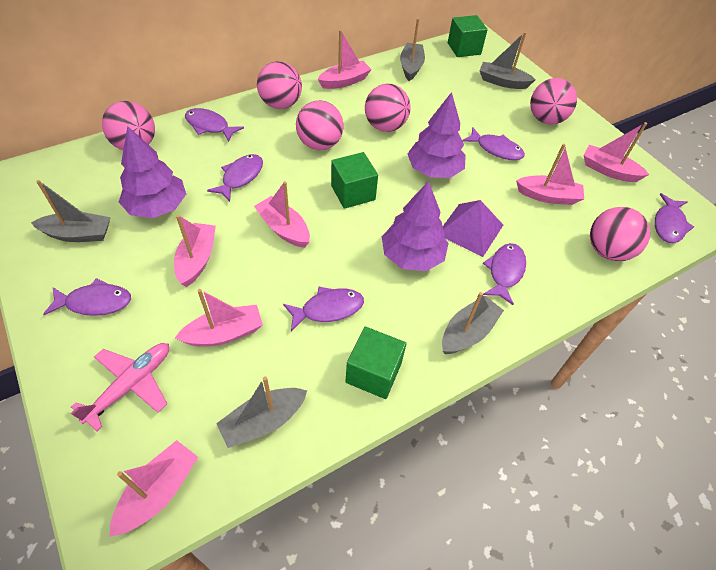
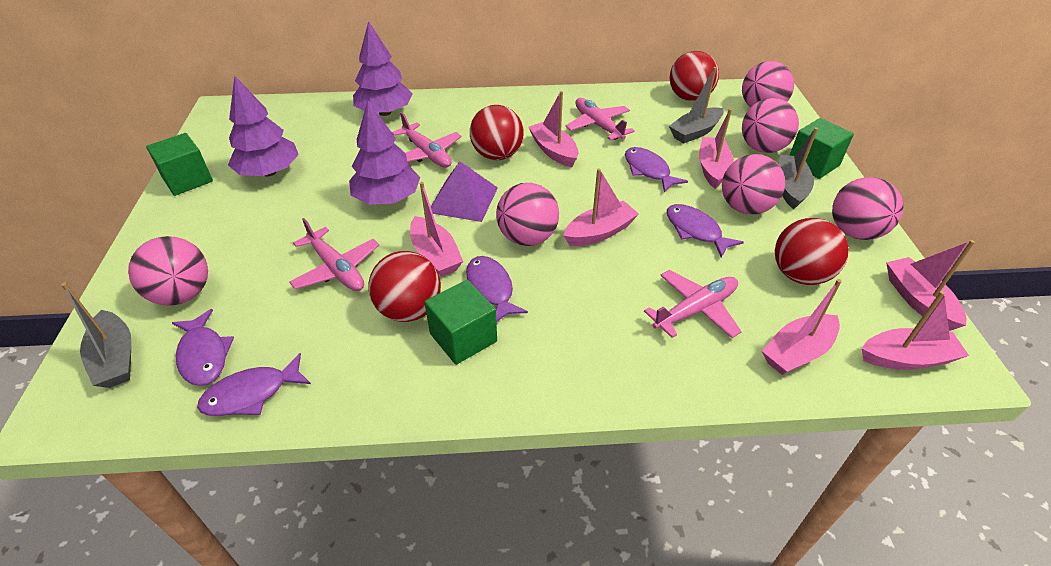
grey boat: 5 -> 3
pink plane: 1 -> 4
purple fish: 7 -> 5
red ball: 0 -> 4

